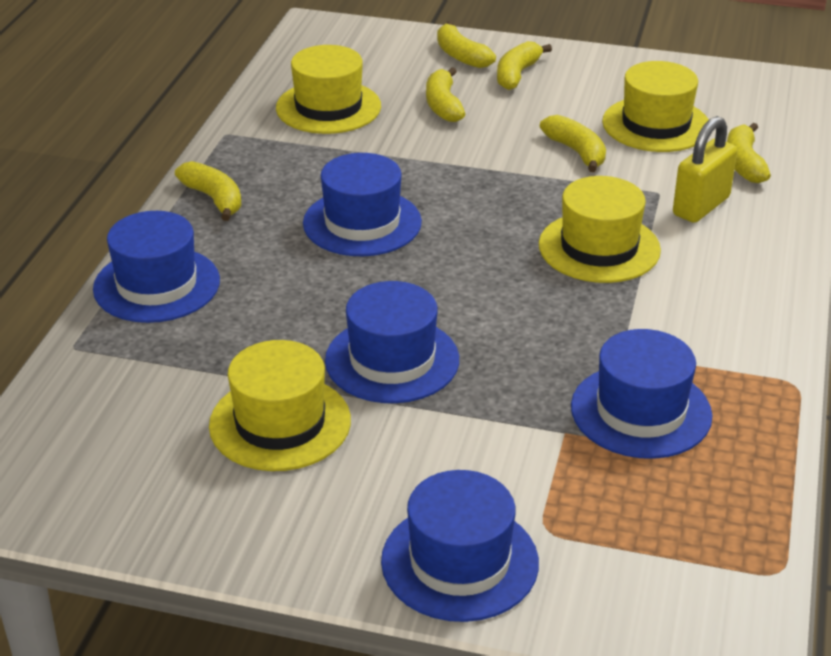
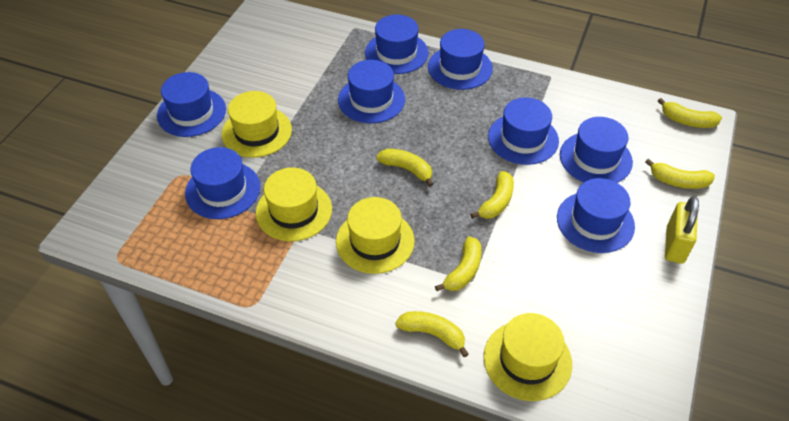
blue hat: 5 -> 8

